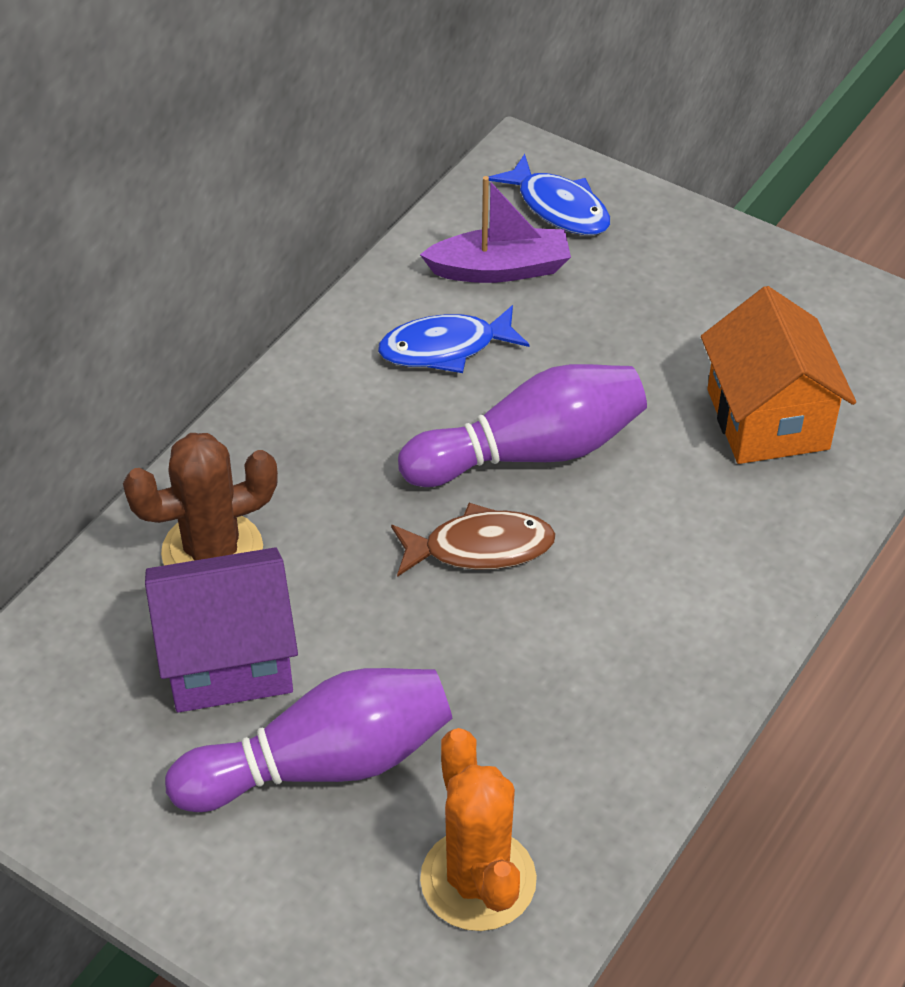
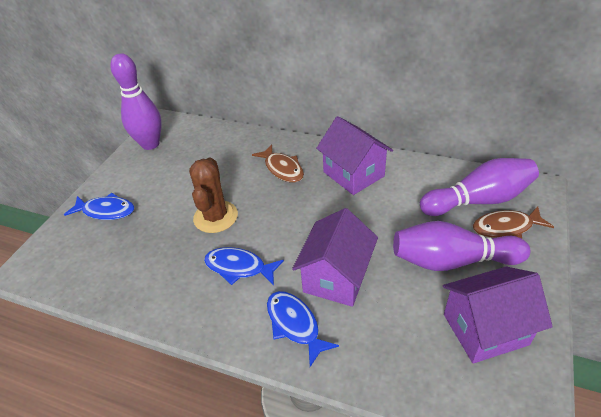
blue fish: 2 -> 3
brown fish: 1 -> 2
orange cactus: 1 -> 0
orange house: 1 -> 0
purple boat: 1 -> 0
purple bowling pin: 2 -> 3
purple house: 1 -> 3

